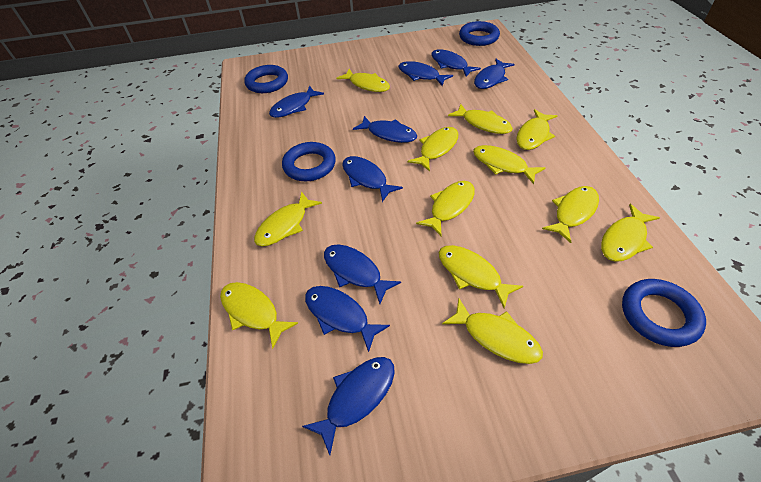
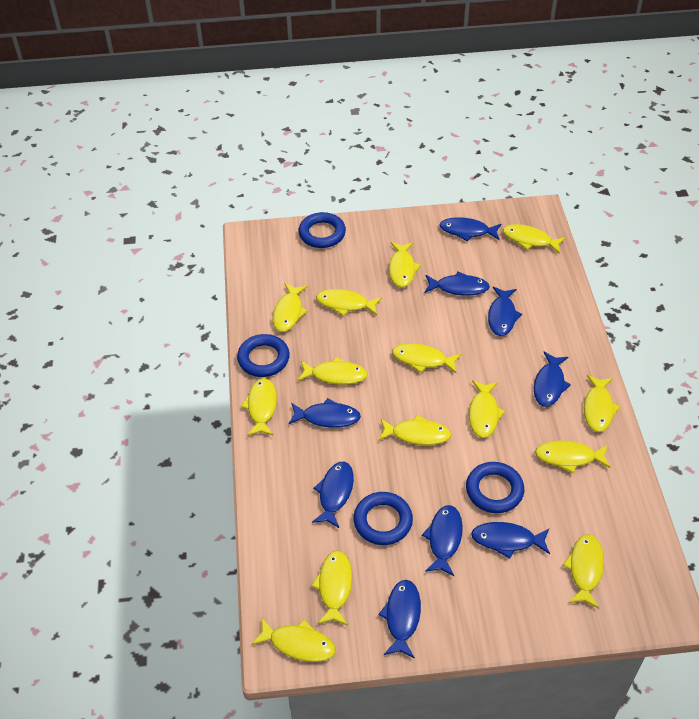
yellow fish: 12 -> 14

